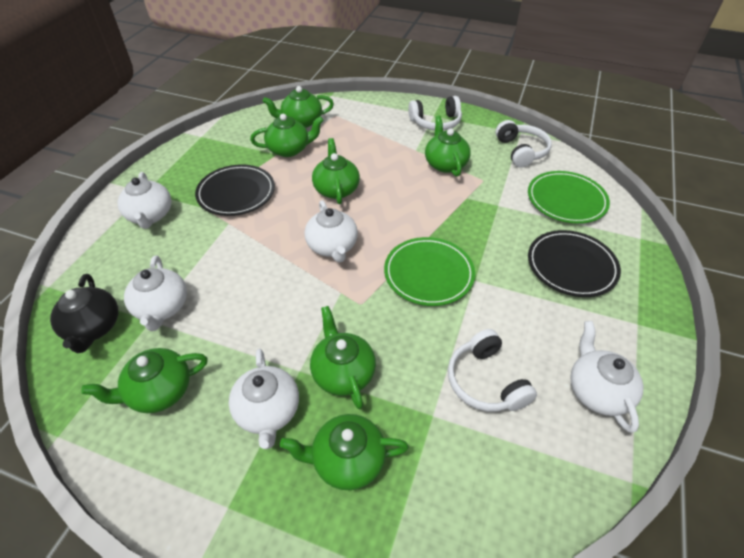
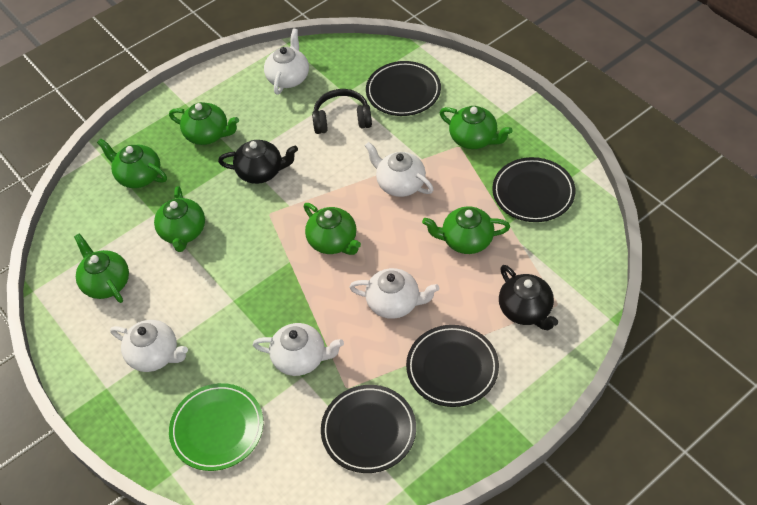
black headphones: 0 -> 1
black plate: 2 -> 4
black teapot: 1 -> 2
green plate: 2 -> 1
white headphones: 3 -> 0

